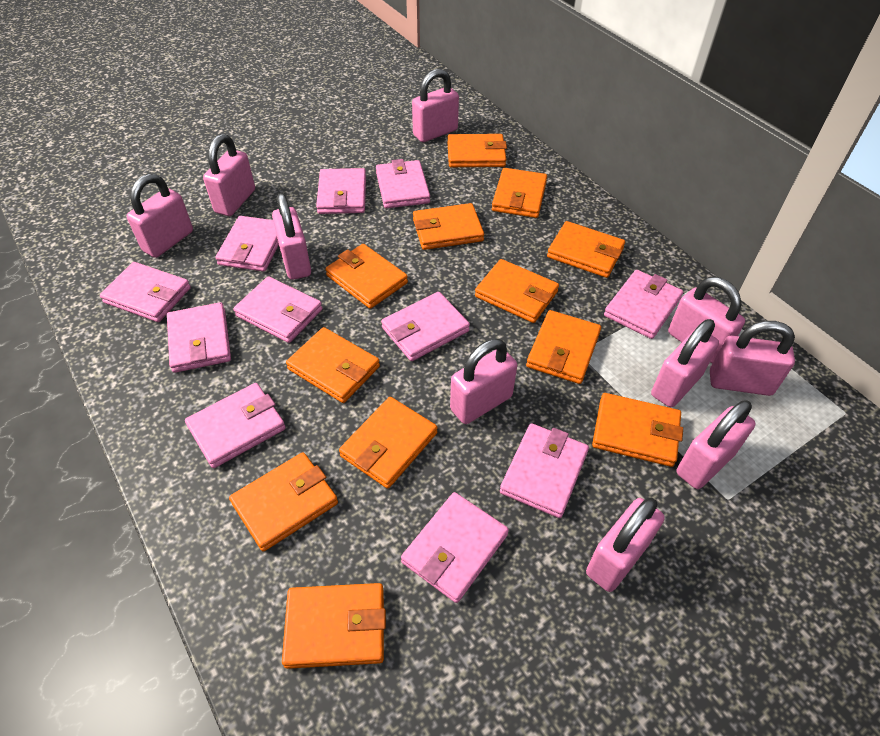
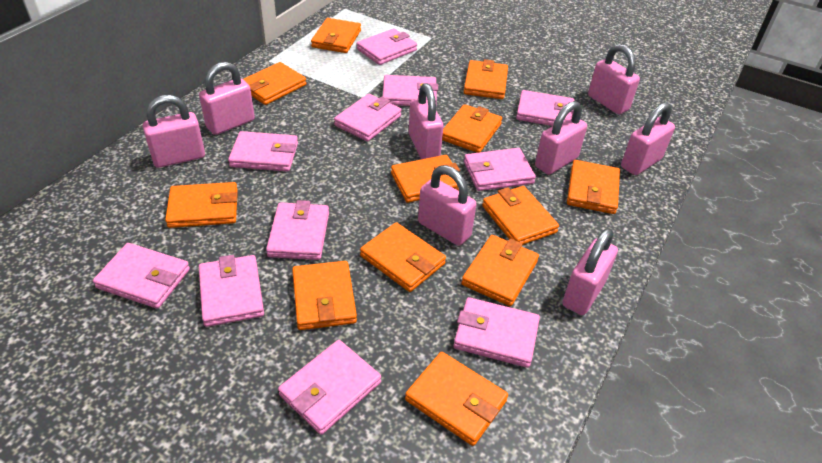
pink padlock: 10 -> 8

